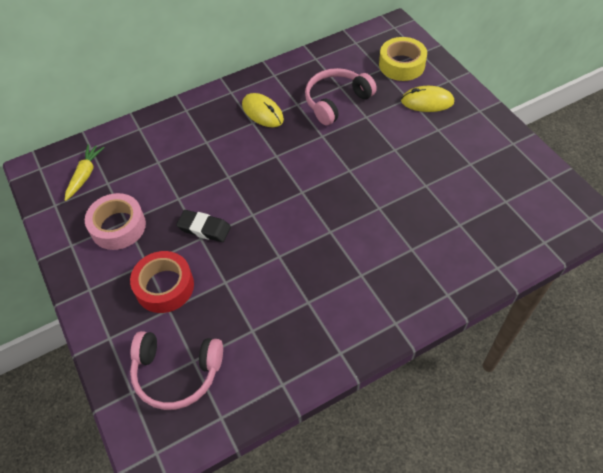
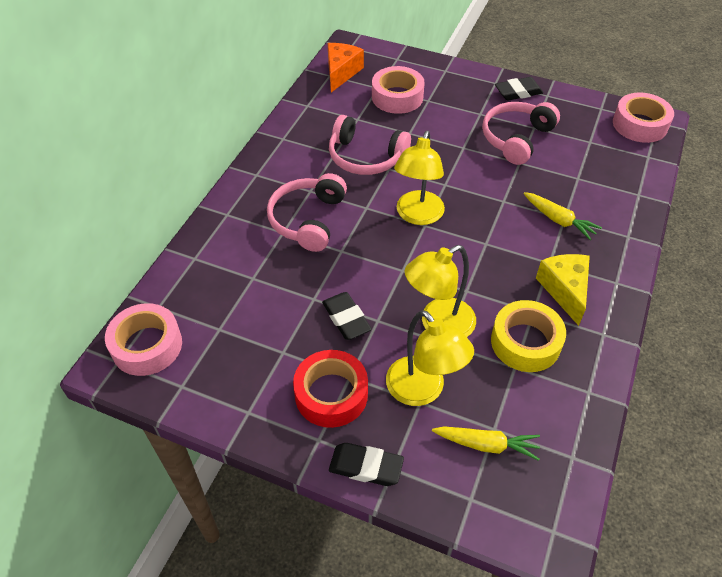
black eraser: 1 -> 3
orange cheese: 0 -> 1
pink headphones: 2 -> 3
pink tape: 1 -> 3
yellow carrot: 1 -> 2
yellow cheese: 0 -> 1
yellow lamp: 0 -> 3
yellow mouse: 2 -> 0

